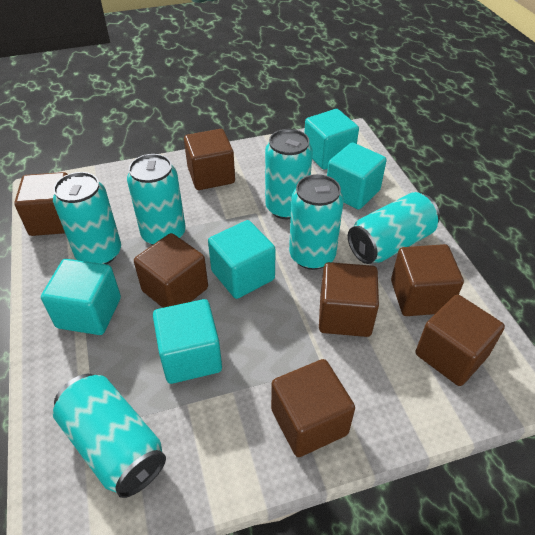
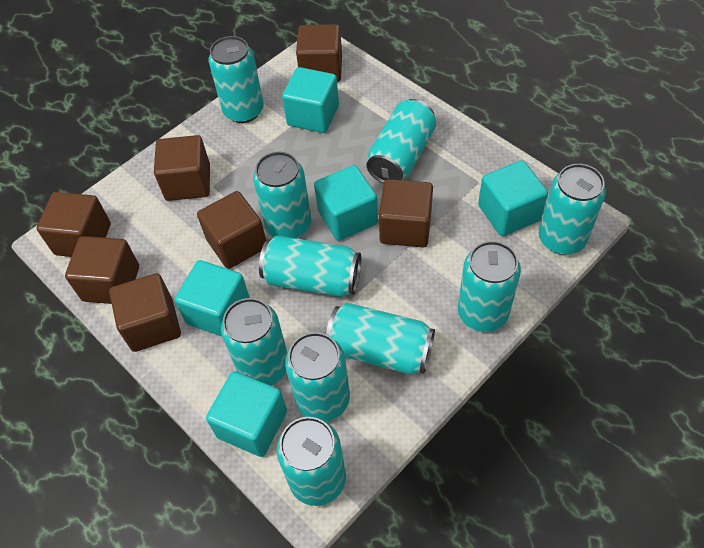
turquoise can: 6 -> 10

